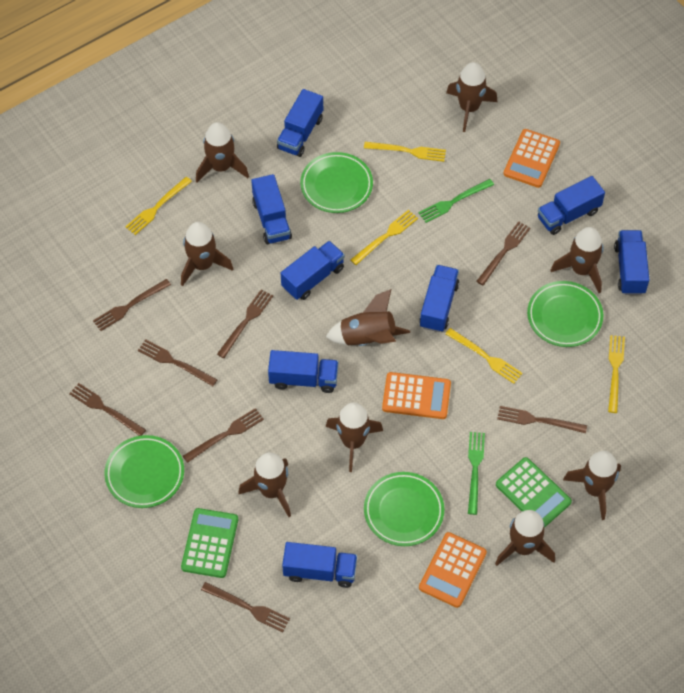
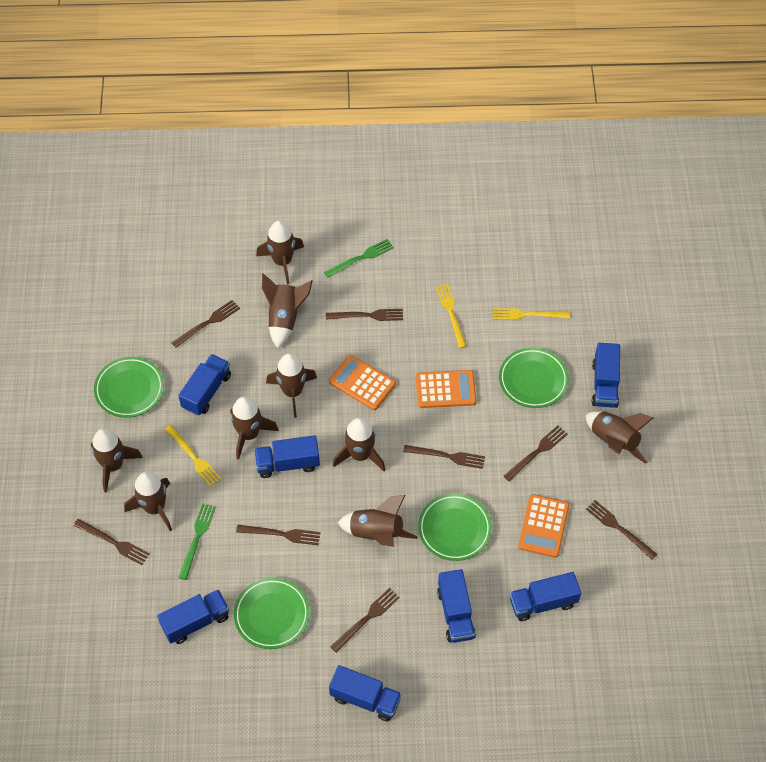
blue truck: 8 -> 7
green calculator: 2 -> 0
yellow fork: 5 -> 3

